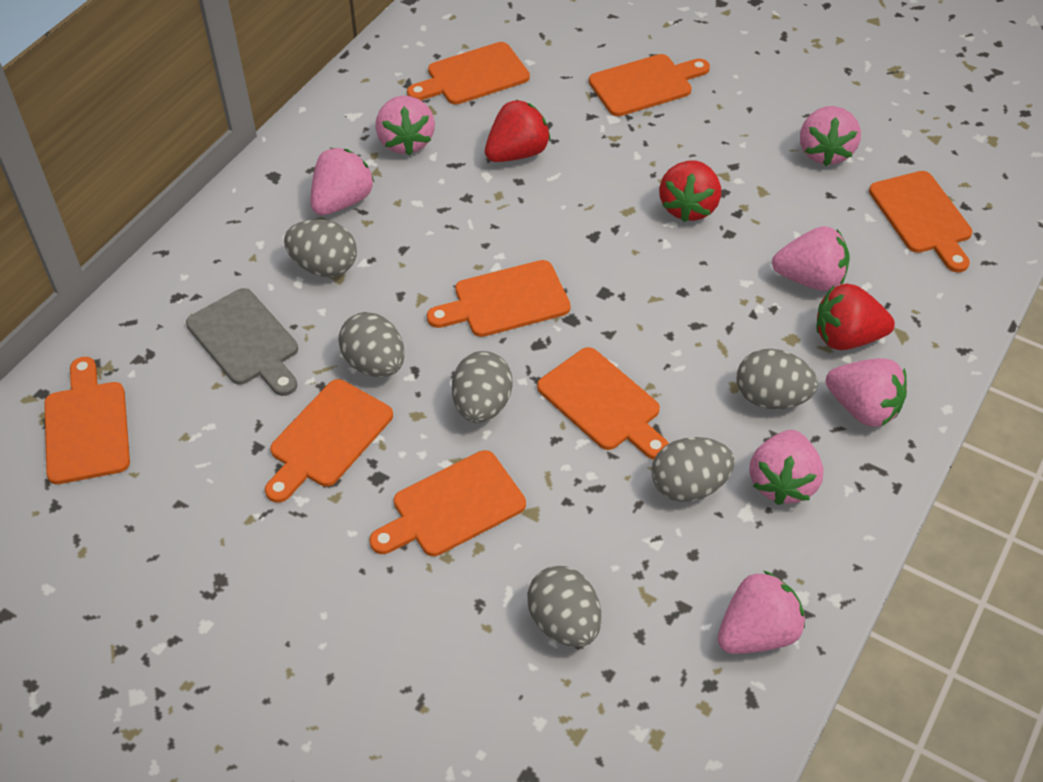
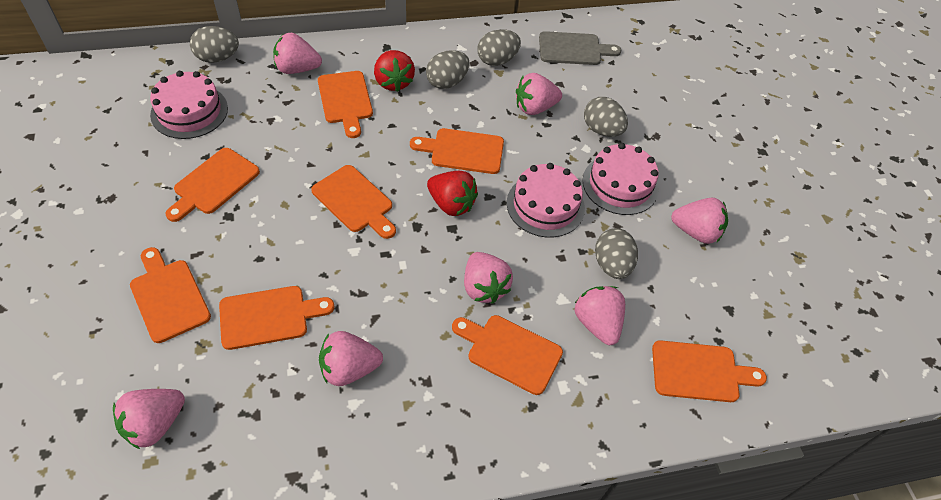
grey egg: 6 -> 5
pink cake: 0 -> 3
red strawberry: 3 -> 2

